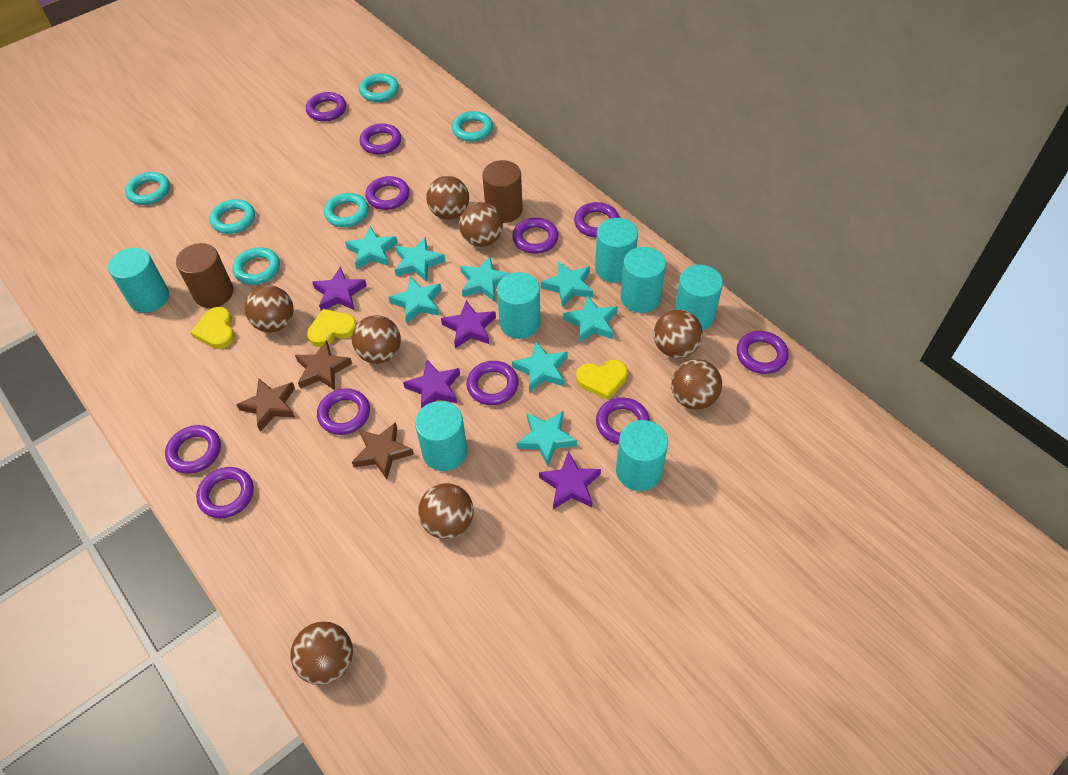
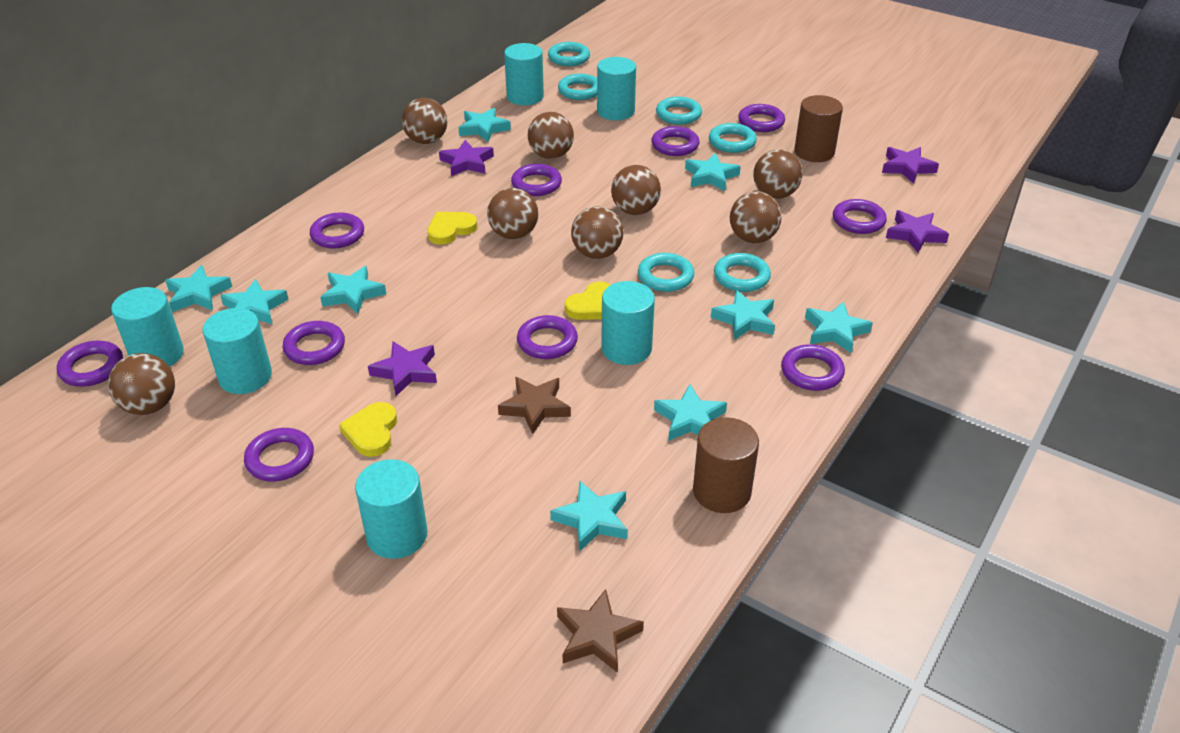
brown star: 3 -> 2
purple ring: 11 -> 10
turquoise cylinder: 7 -> 6
turquoise star: 8 -> 9

